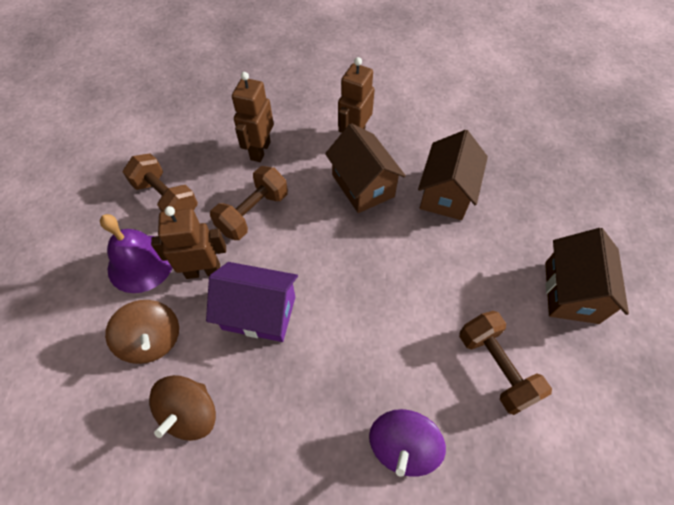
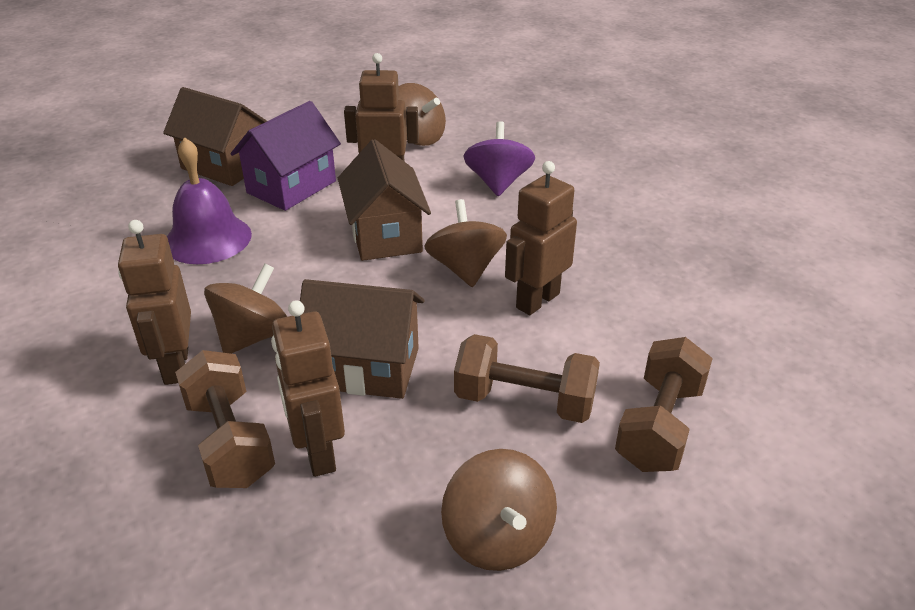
brown robot: 3 -> 4
brown spinning top: 2 -> 4

